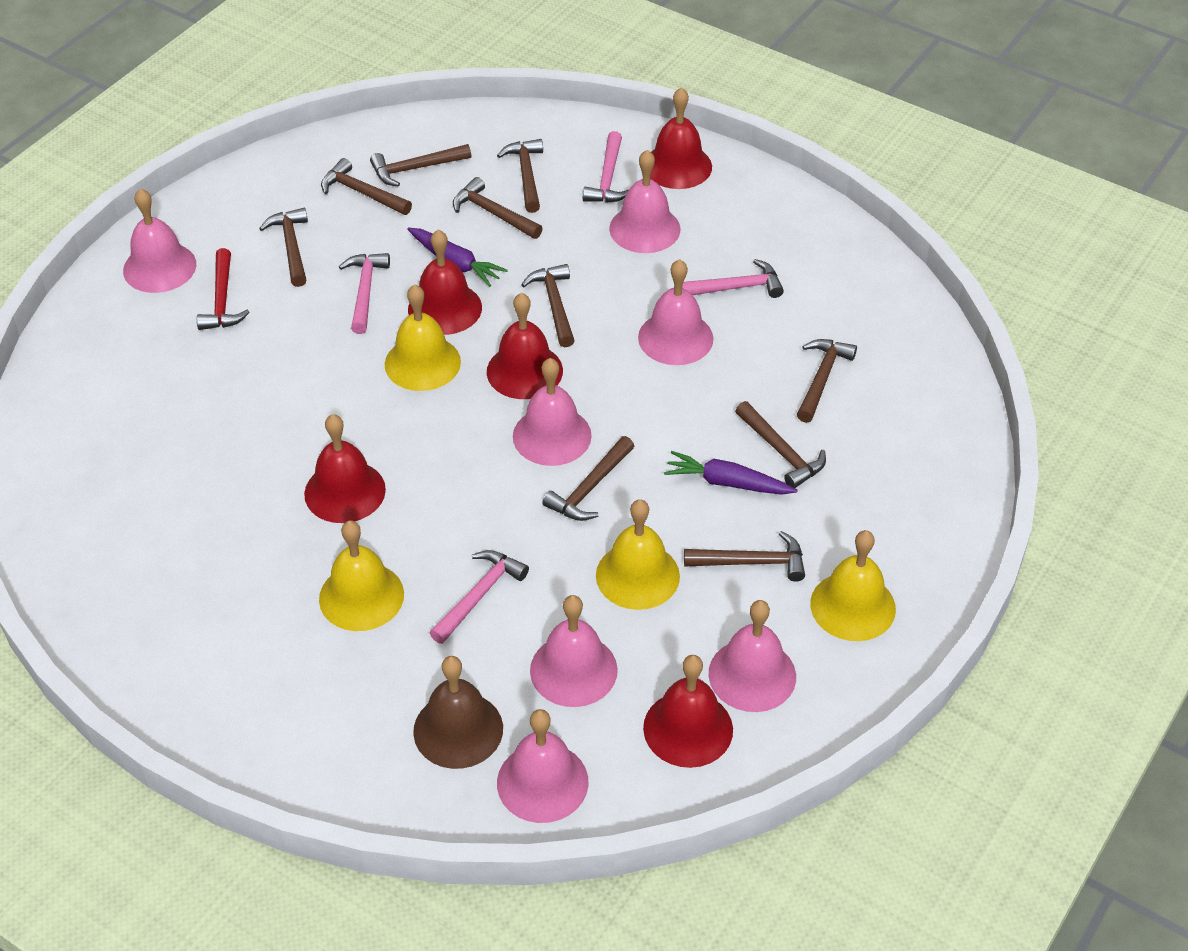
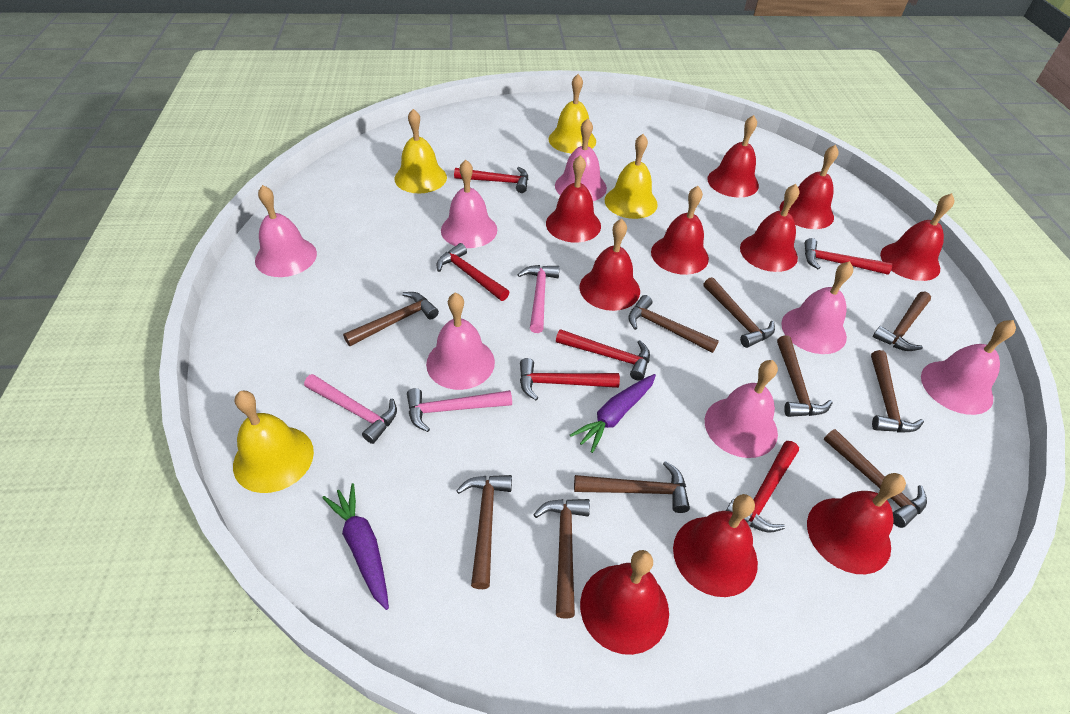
brown bell: 1 -> 0
pink hammer: 4 -> 3
red bell: 5 -> 10
red hammer: 1 -> 6

